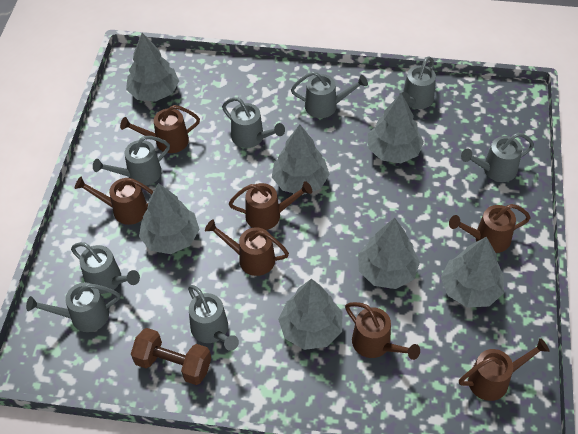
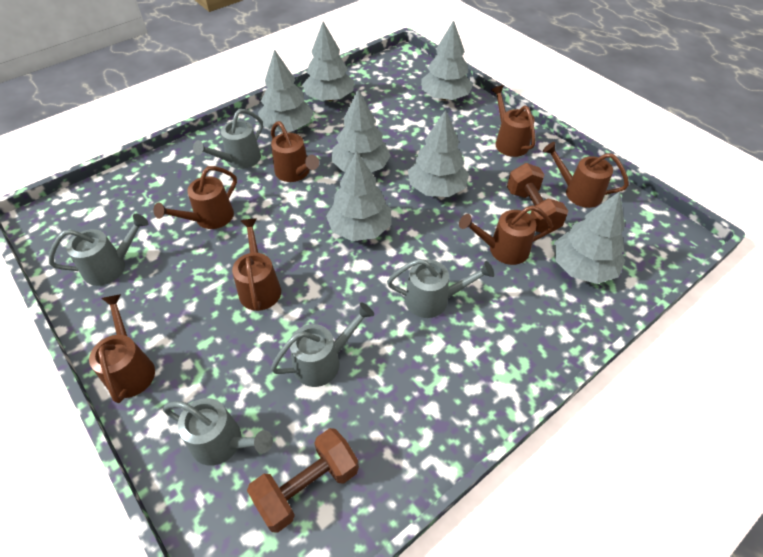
brown dumbbell: 1 -> 2
grey watering can: 8 -> 5

